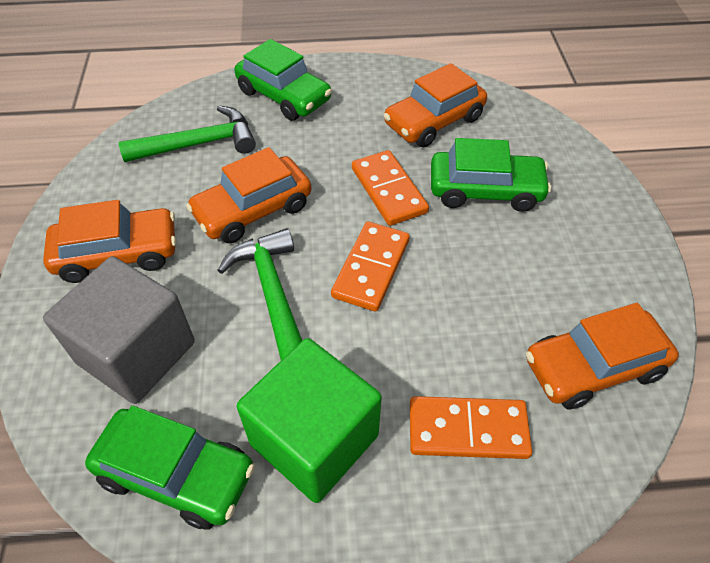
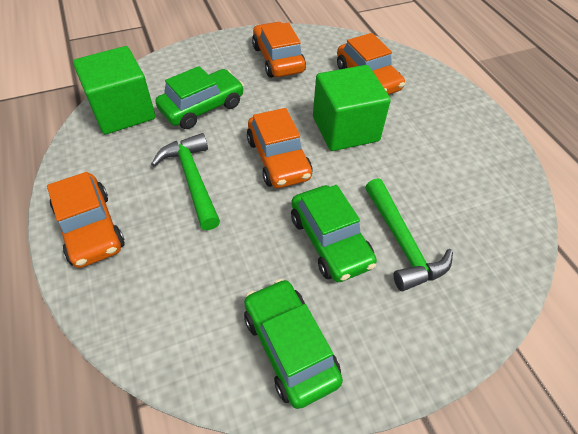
green cube: 1 -> 2
grey cube: 1 -> 0
orange domino: 3 -> 0

